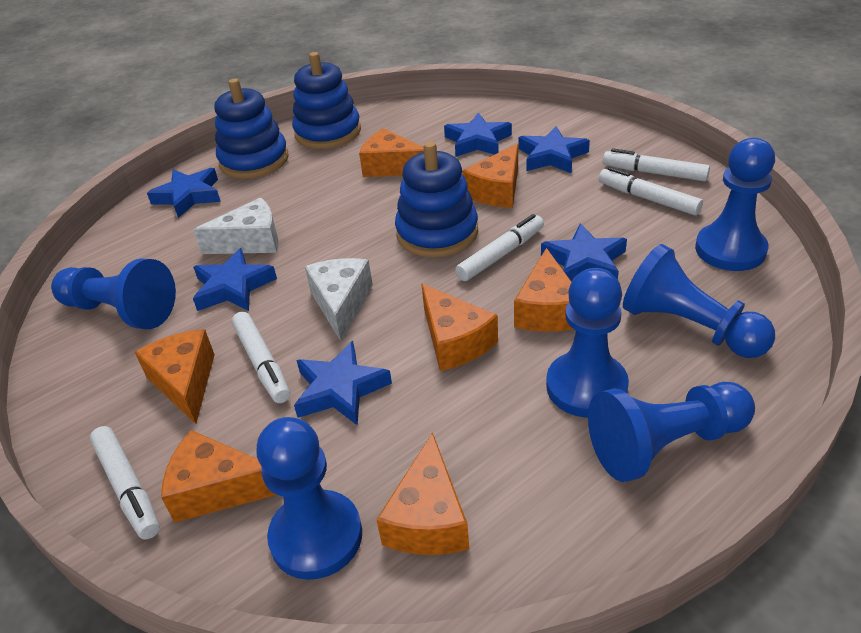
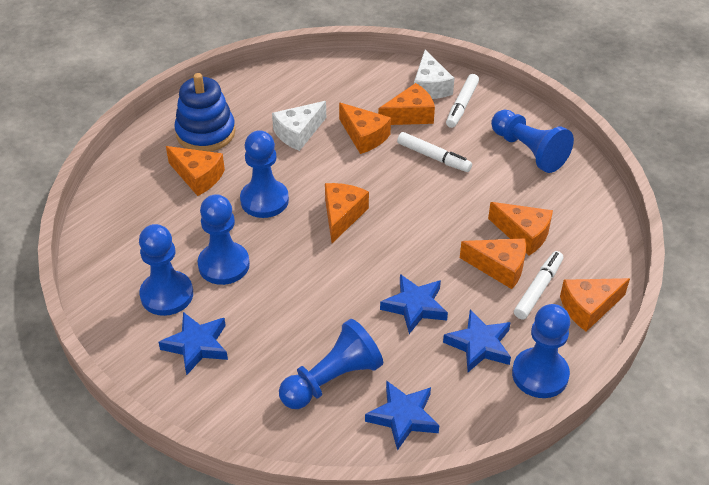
blue stacking toy: 3 -> 1
blue star: 6 -> 4
white marker: 5 -> 3

